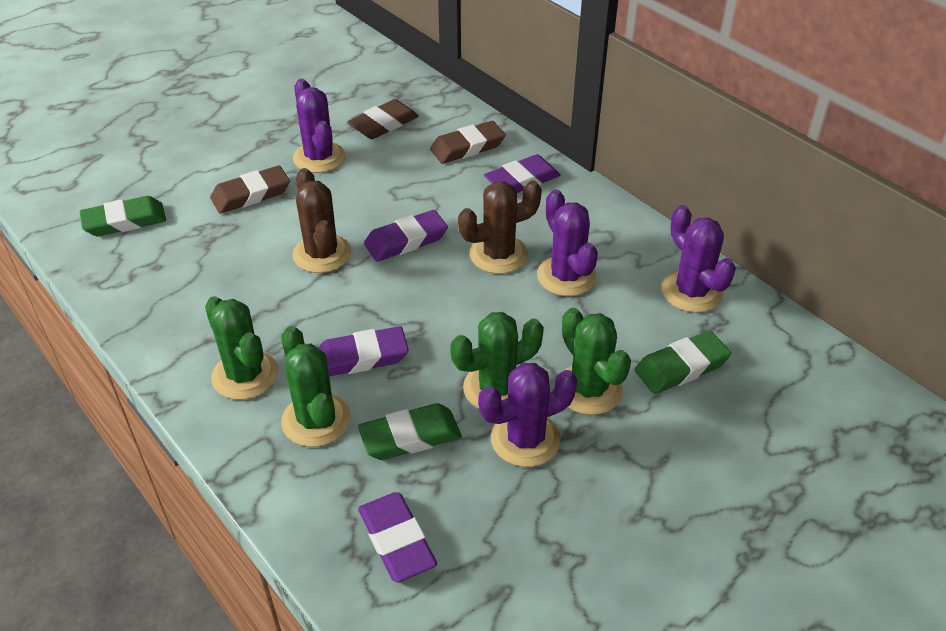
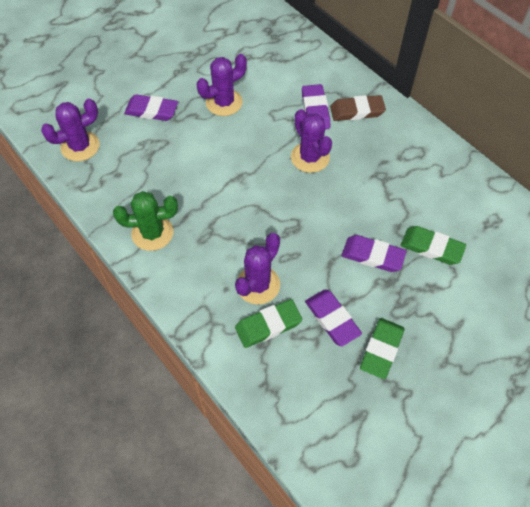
brown cactus: 2 -> 0
brown eraser: 3 -> 1
green cactus: 4 -> 1

